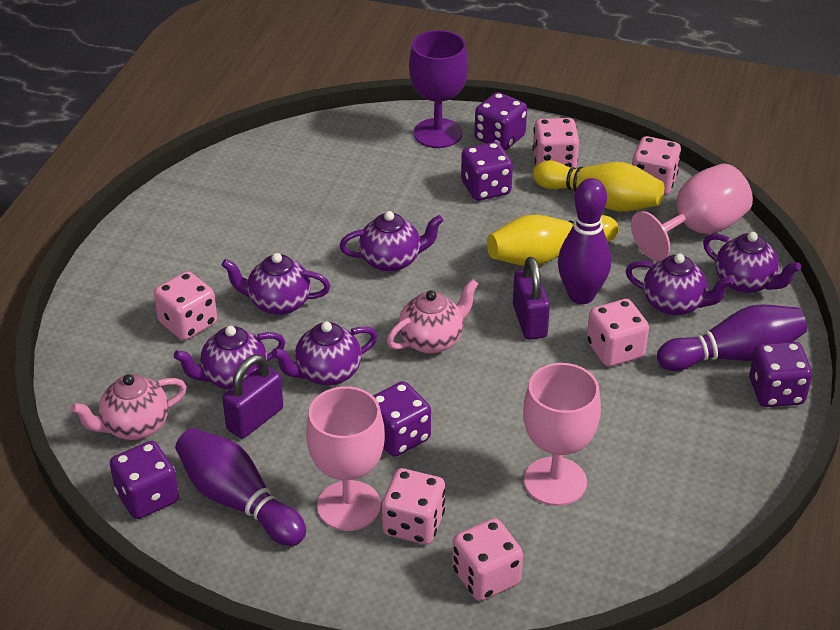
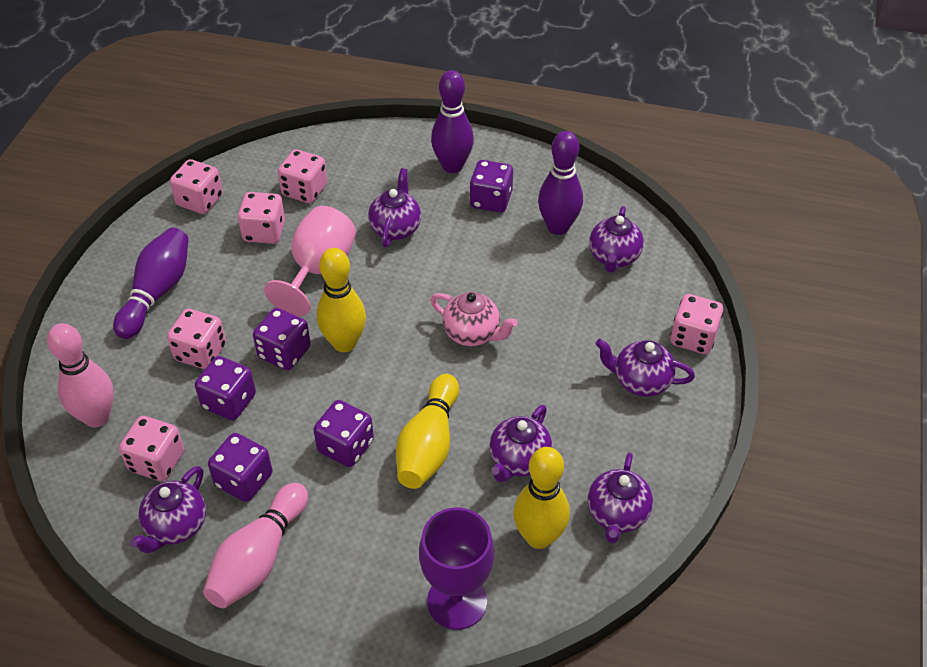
pink bowling pin: 0 -> 2
pink goblet: 3 -> 1
pink teapot: 2 -> 1
purple padlock: 2 -> 0
yellow bowling pin: 2 -> 3

